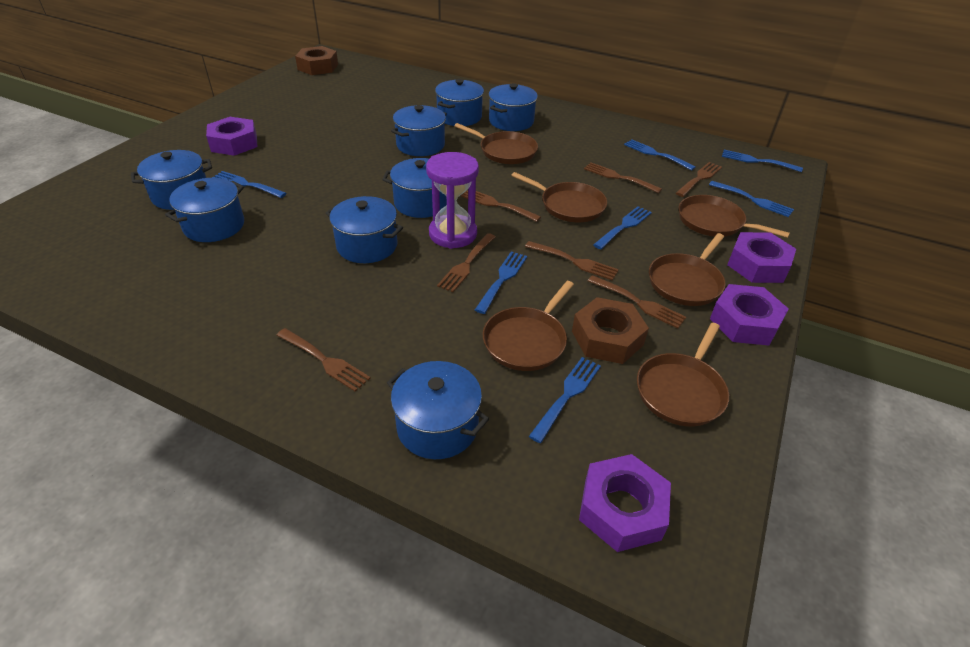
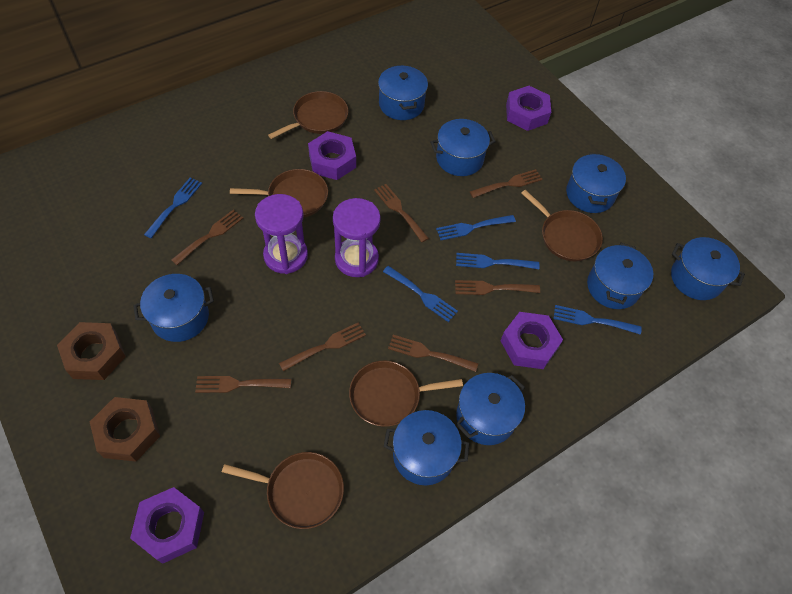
blue fork: 7 -> 5
brown pan: 6 -> 5
purple hourglass: 1 -> 2

